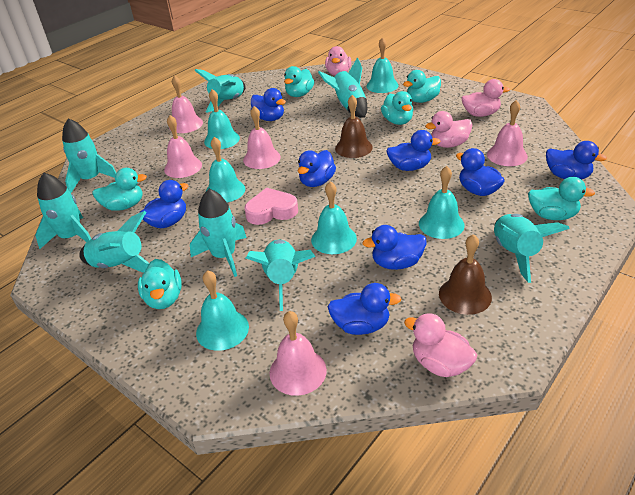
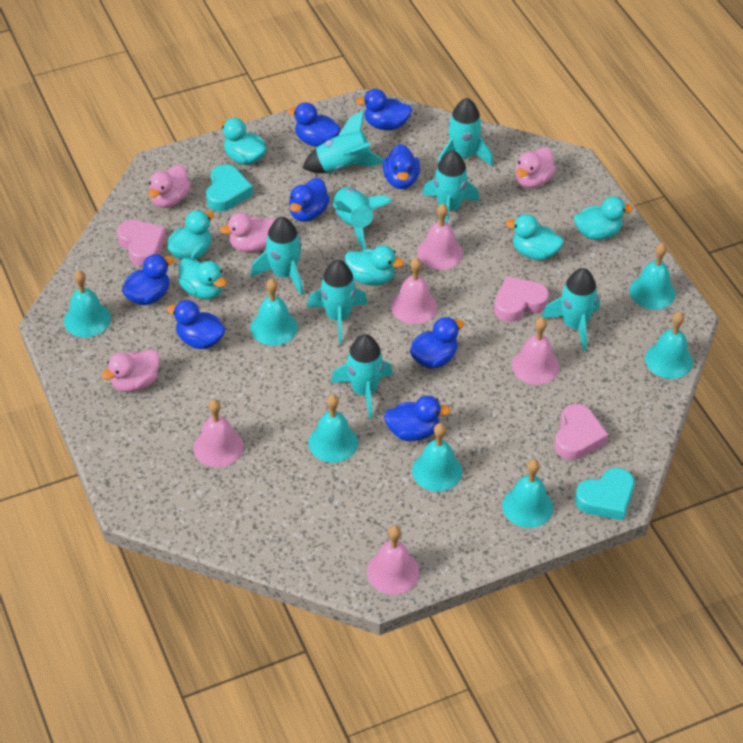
brown bell: 2 -> 0
pink heart: 1 -> 3
turquoise bell: 6 -> 7
turquoise heart: 0 -> 2

